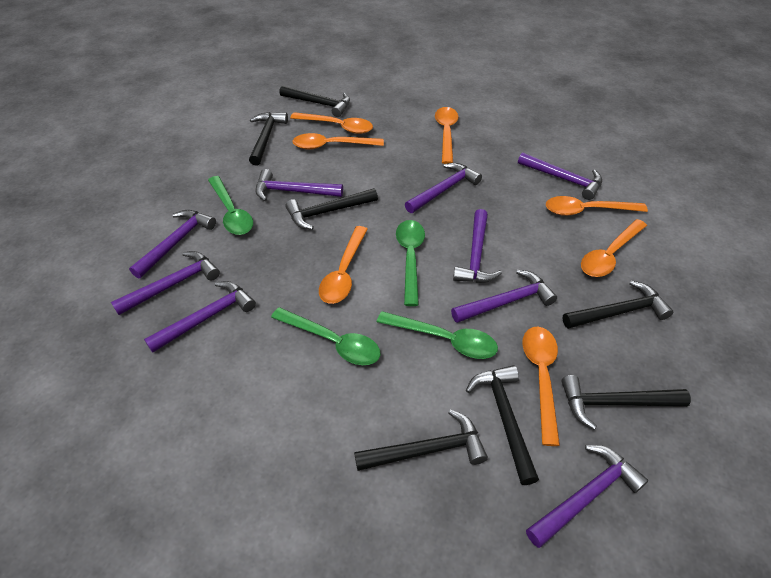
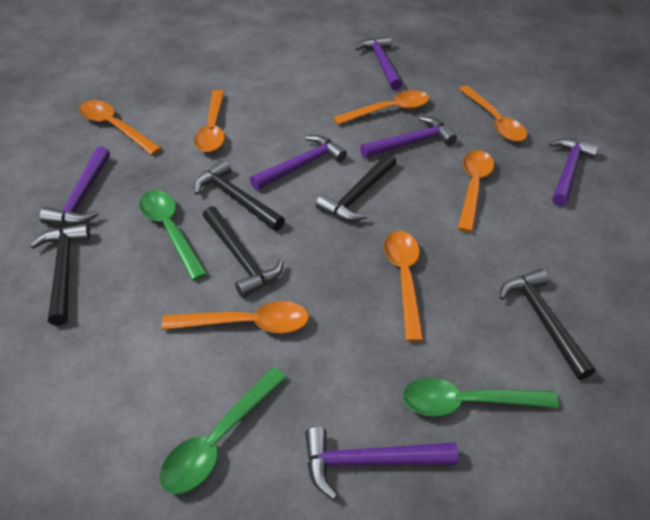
black hammer: 7 -> 5
green spoon: 4 -> 3
purple hammer: 9 -> 6

